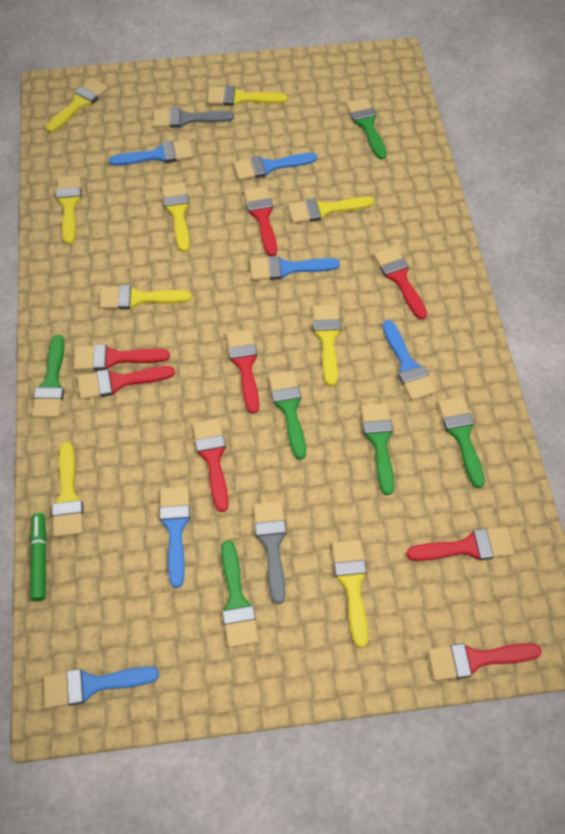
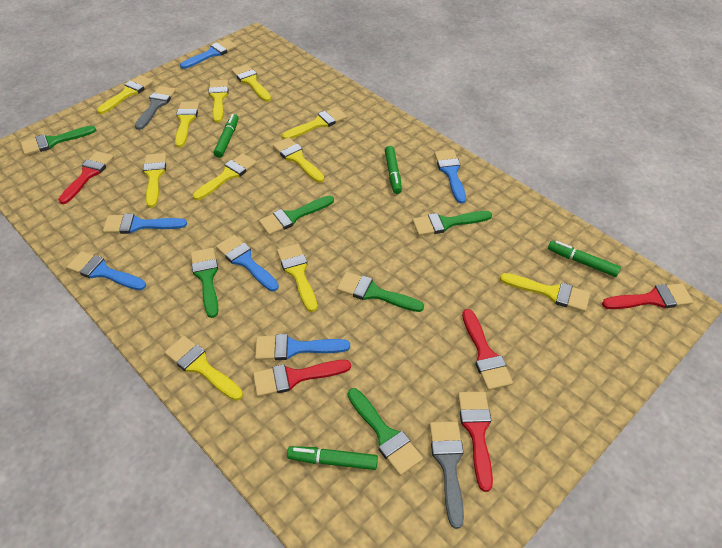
green marker: 1 -> 4
red brush: 8 -> 5
yellow brush: 9 -> 11

